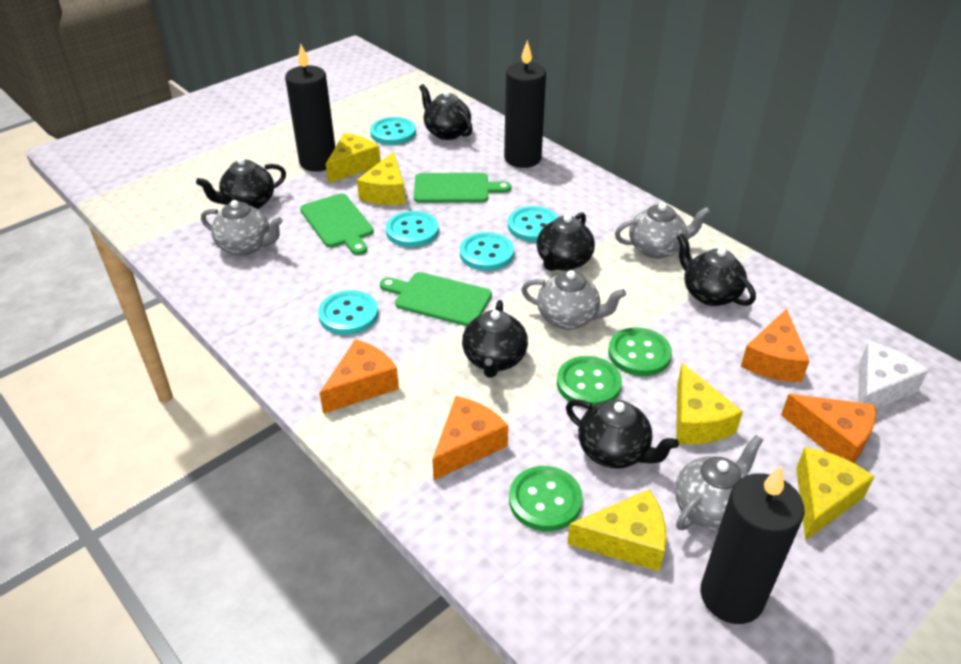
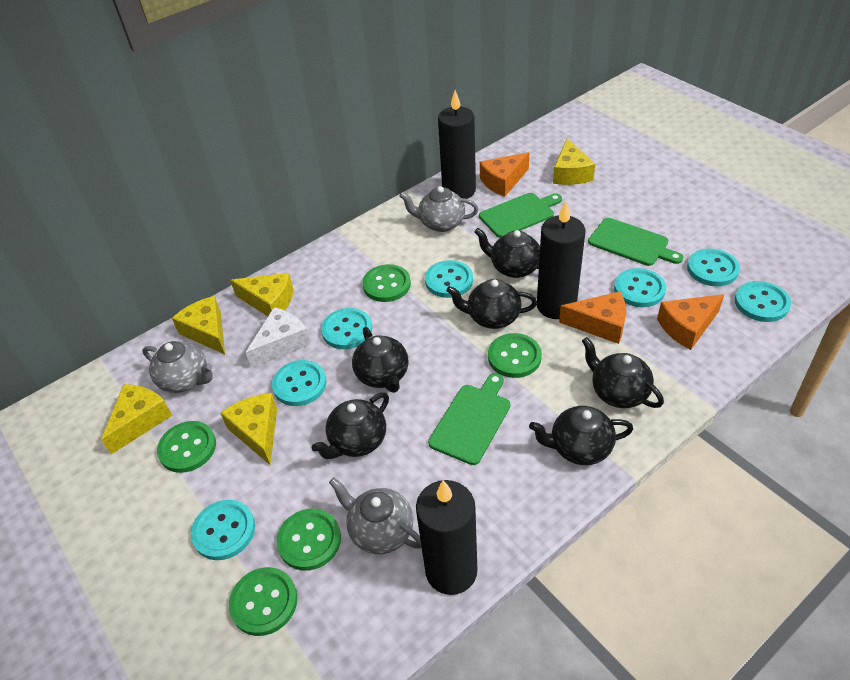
green button: 3 -> 5
grey teapot: 4 -> 3
orange cheese: 4 -> 3
turquoise button: 5 -> 7

